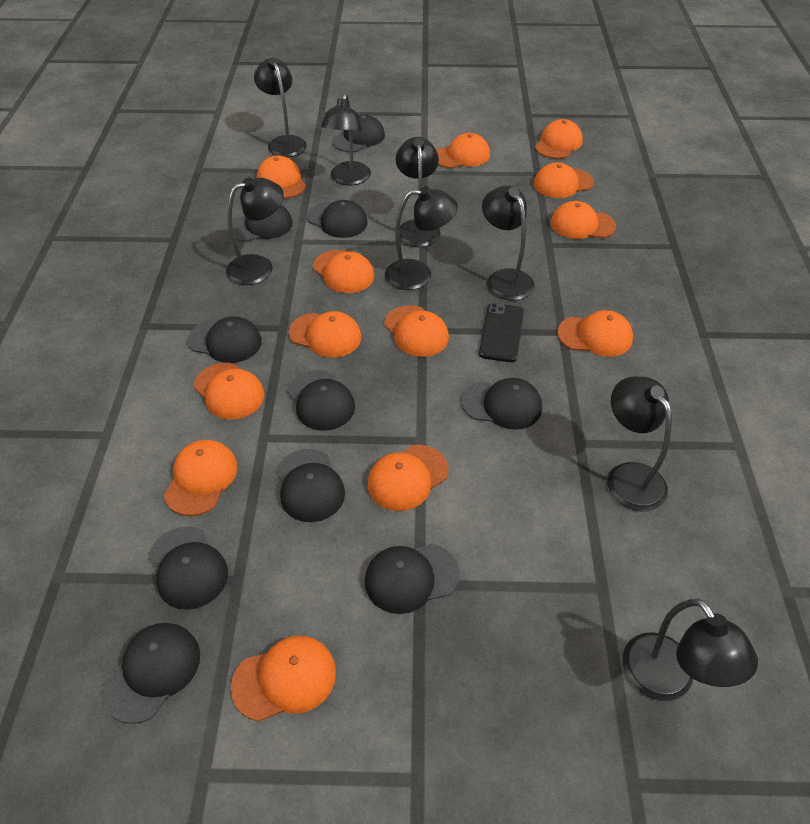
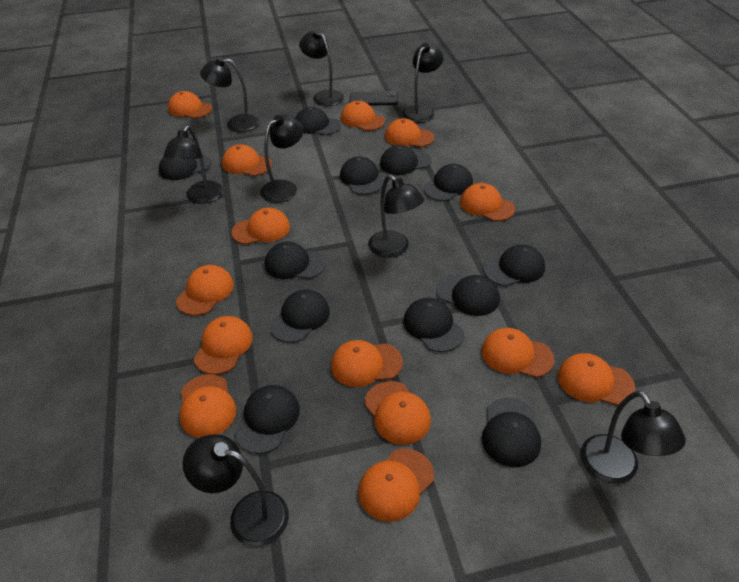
black cap: 10 -> 12
orange cap: 13 -> 14

